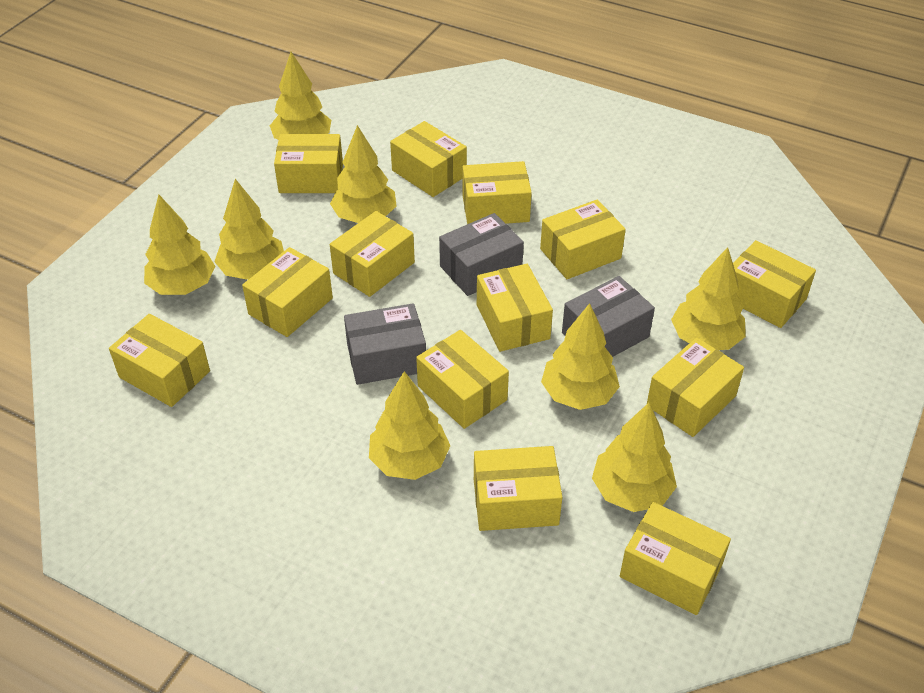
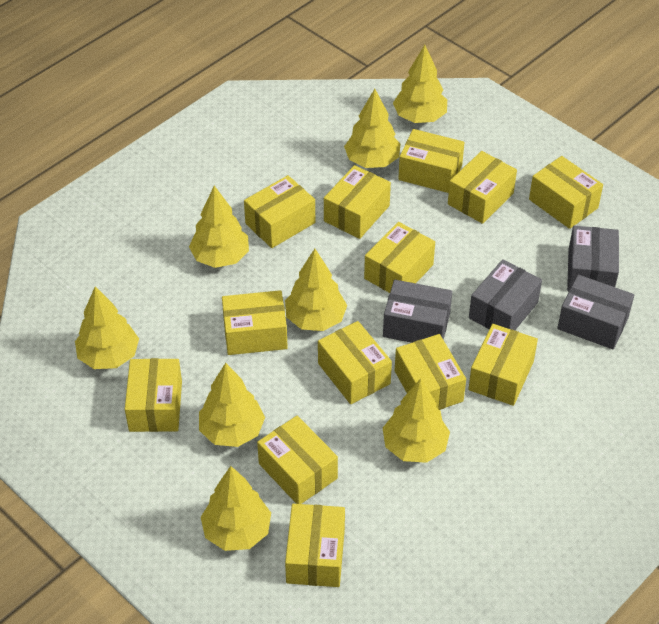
grey box: 3 -> 4

